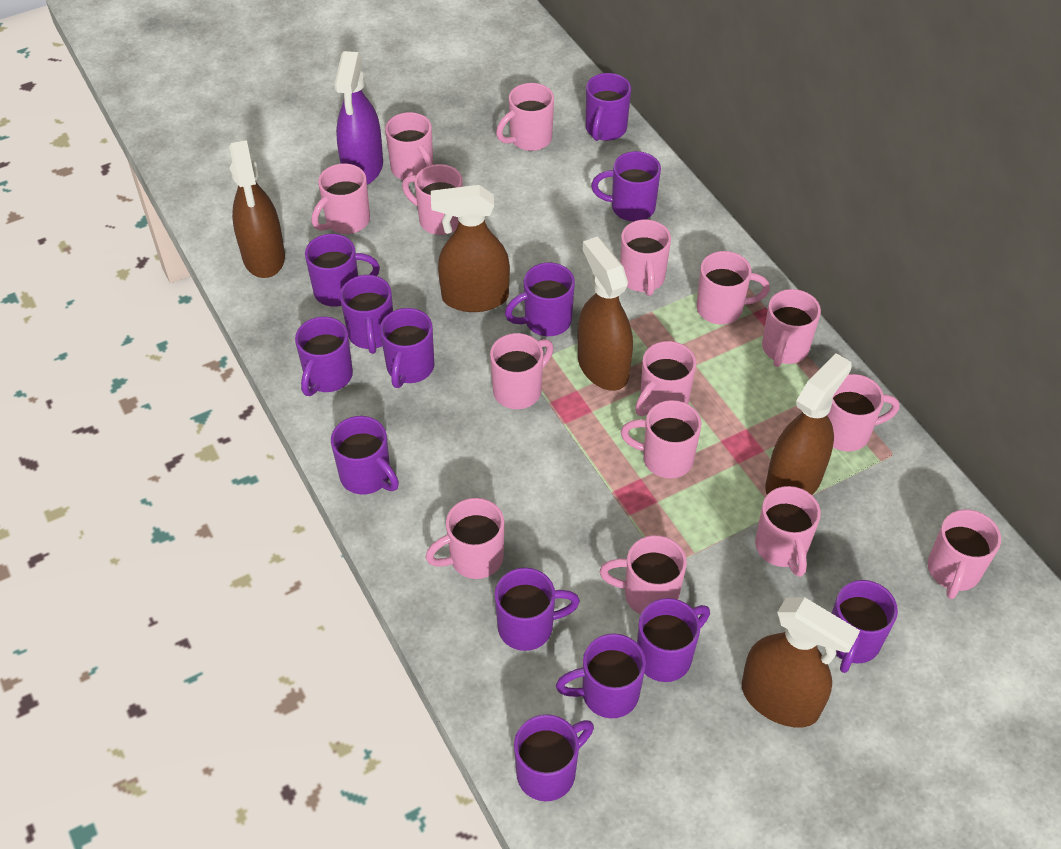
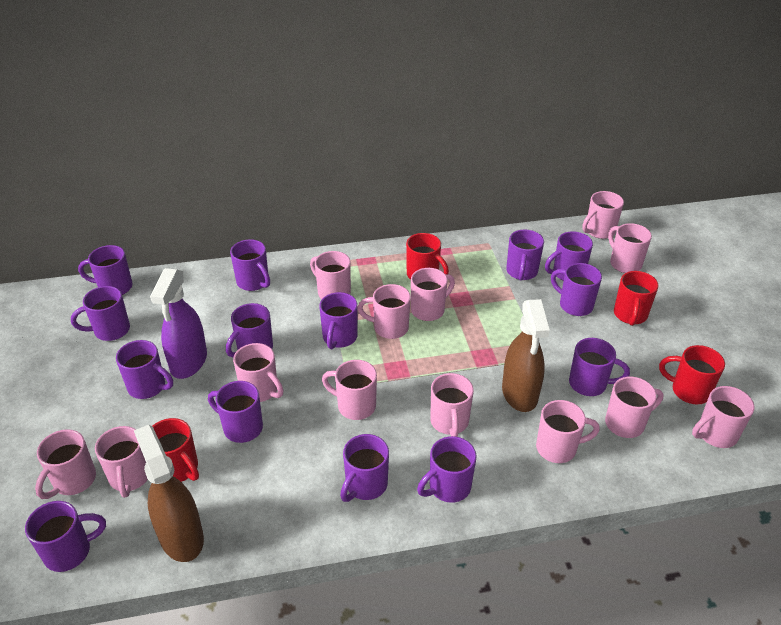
brown spray bottle: 5 -> 2
pink mug: 15 -> 13
purple mug: 13 -> 14
red mug: 0 -> 4

